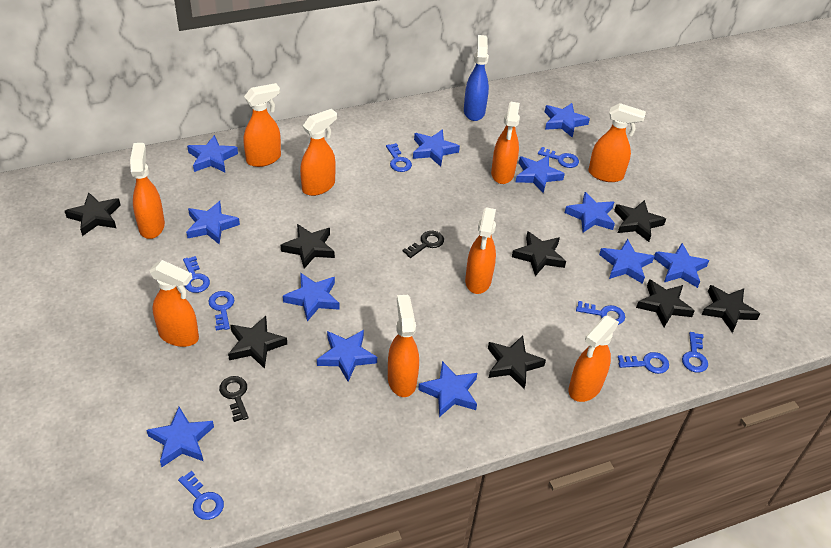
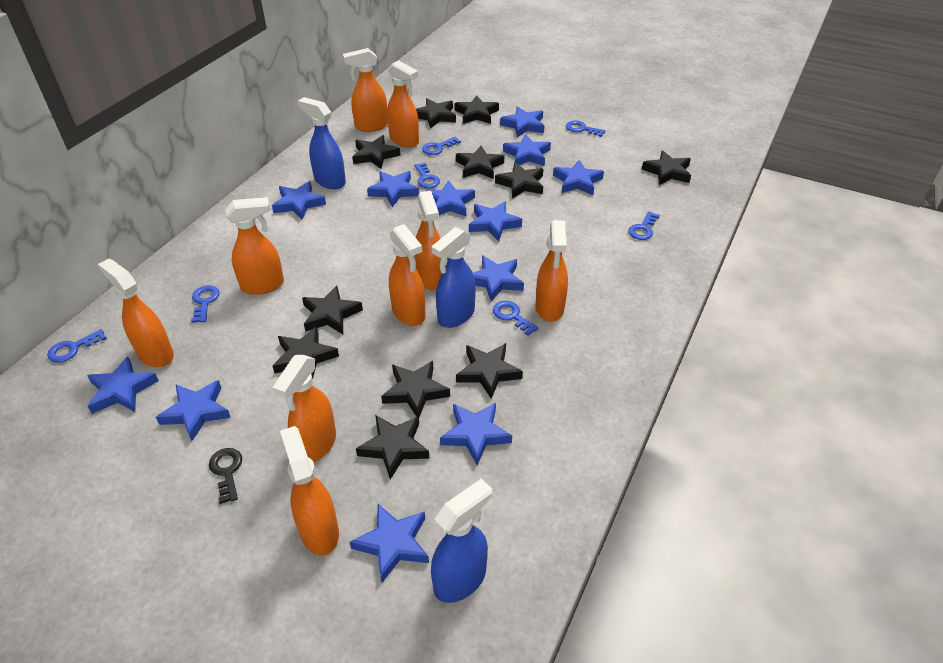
black key: 2 -> 1
black star: 8 -> 11
blue key: 8 -> 7
blue spray bottle: 1 -> 3

